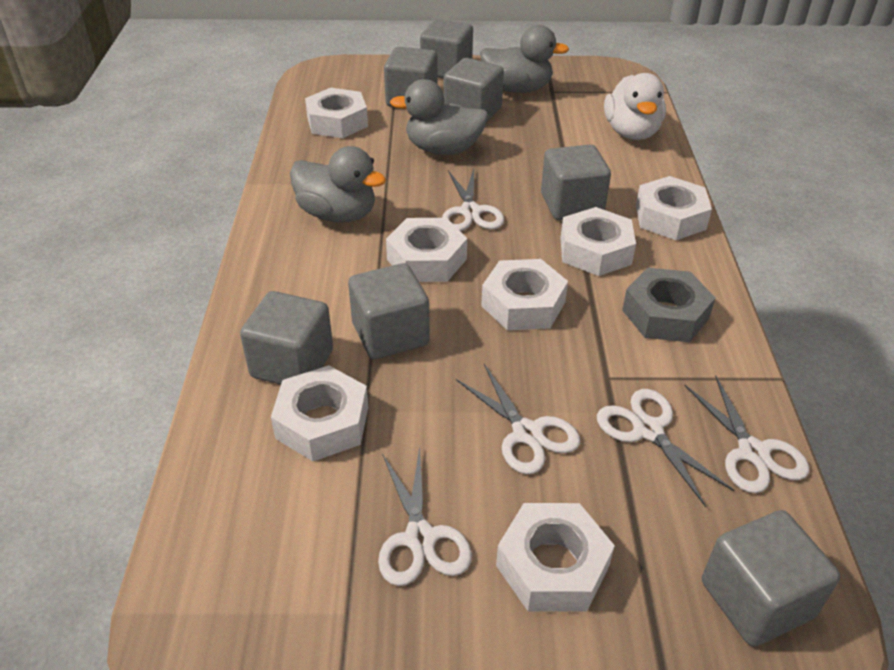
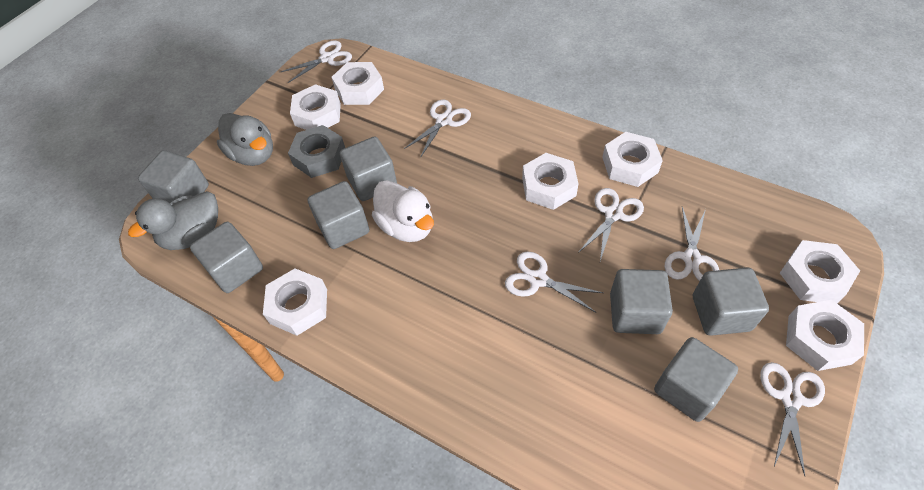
grey duck: 3 -> 2
white scissors: 5 -> 6

